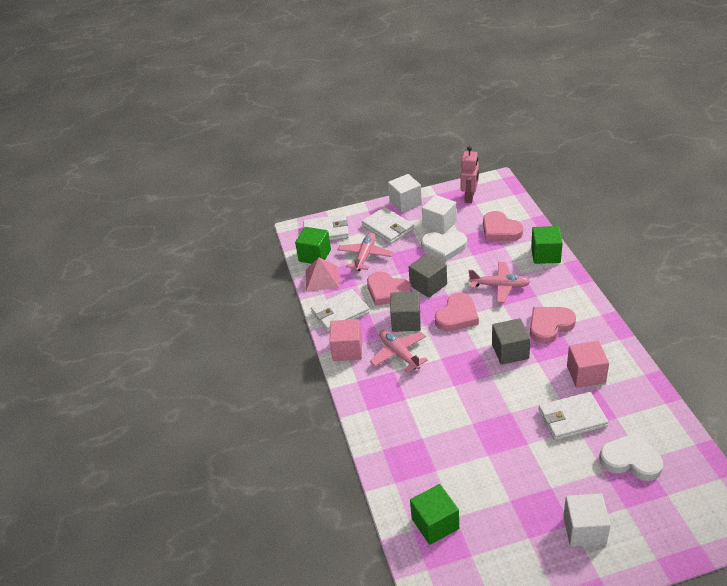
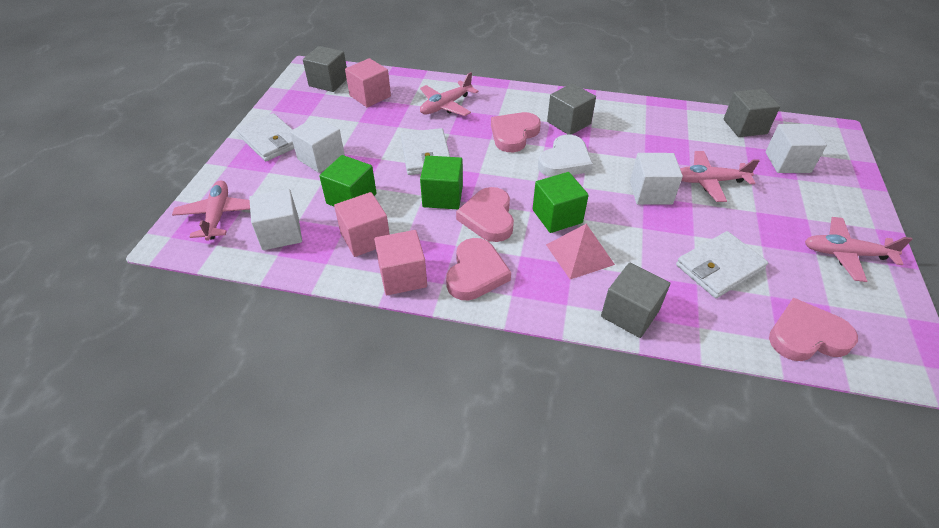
grey cube: 3 -> 4
pink cube: 2 -> 3
pink plane: 3 -> 4
pink robot: 1 -> 0
white cube: 3 -> 4
white heart: 2 -> 1
white wallet: 4 -> 3

